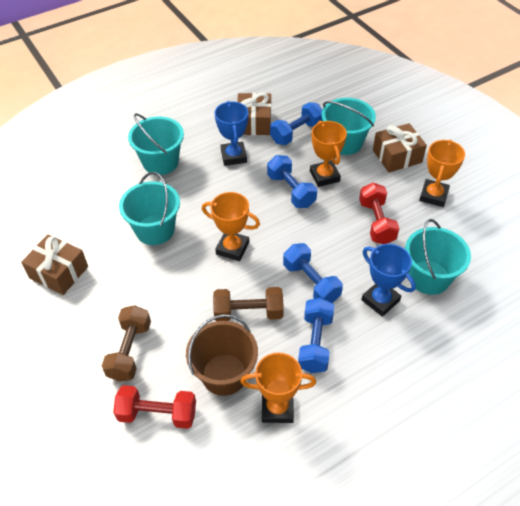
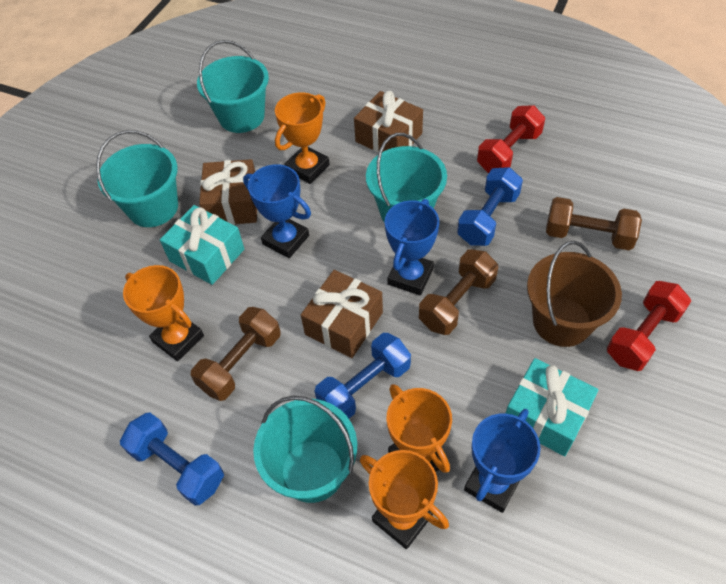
blue dumbbell: 4 -> 3
blue trophy: 2 -> 3
brown dumbbell: 2 -> 3
turquoise gift: 0 -> 2

